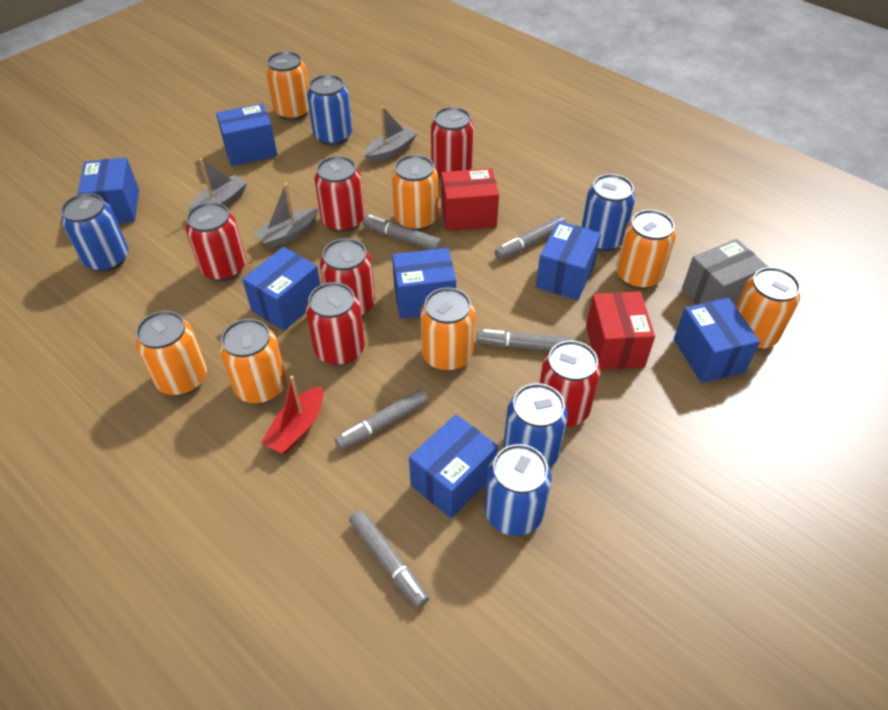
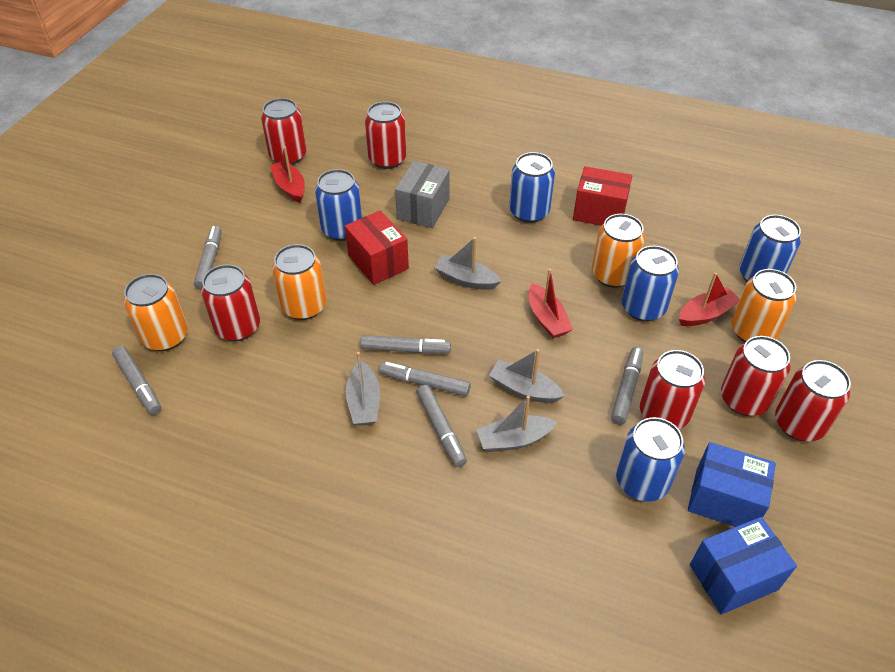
blue box: 7 -> 2
grey boat: 3 -> 4
grey marker: 5 -> 6
orange can: 7 -> 4
red boat: 1 -> 3

